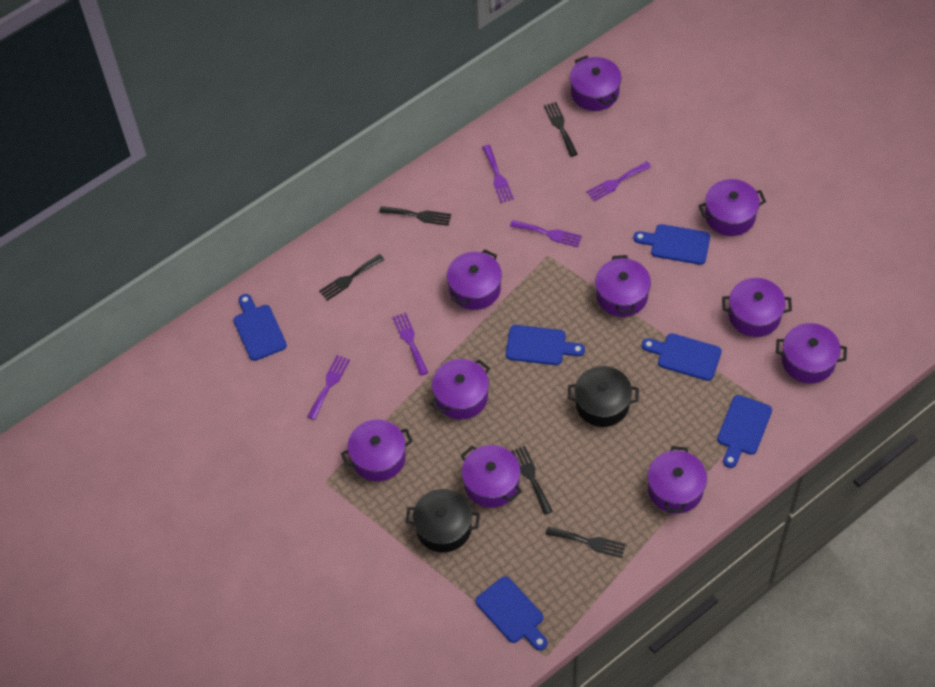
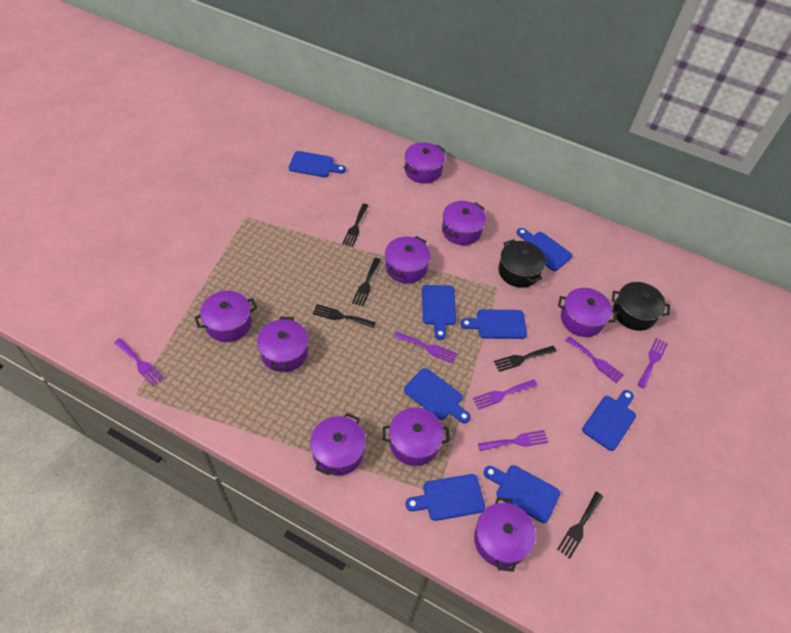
blue cutting board: 6 -> 8
purple fork: 5 -> 6
purple pot: 10 -> 9

